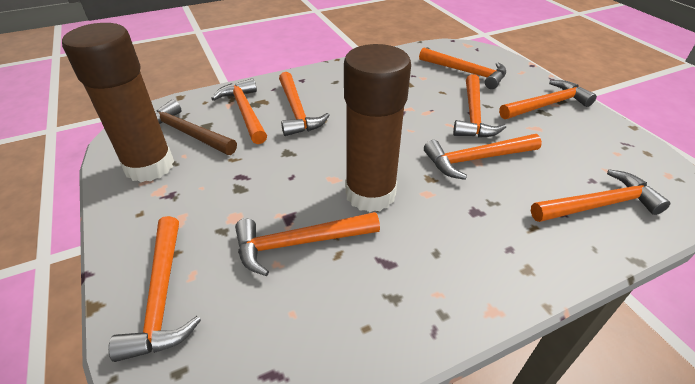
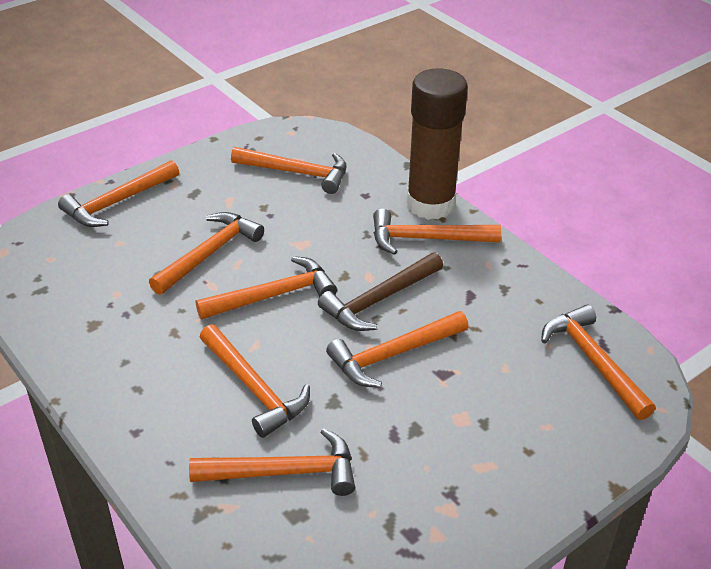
brown glue stick: 2 -> 1

